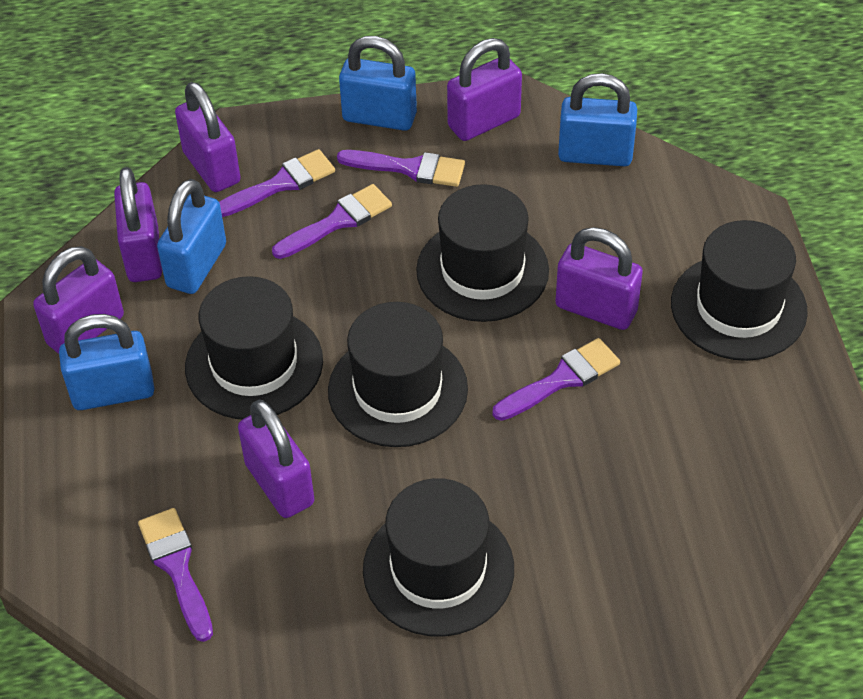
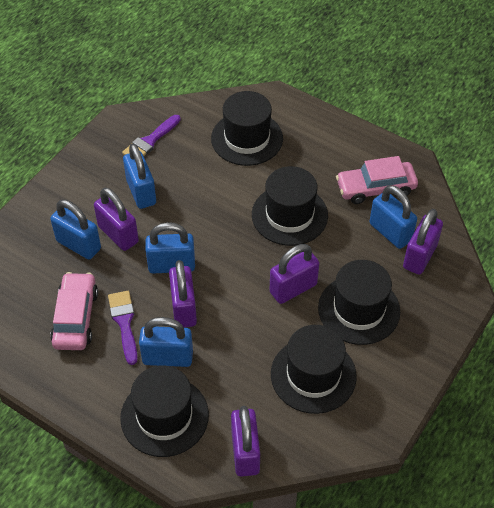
blue padlock: 4 -> 5
pink car: 0 -> 2
purple brush: 5 -> 2
purple padlock: 6 -> 5

